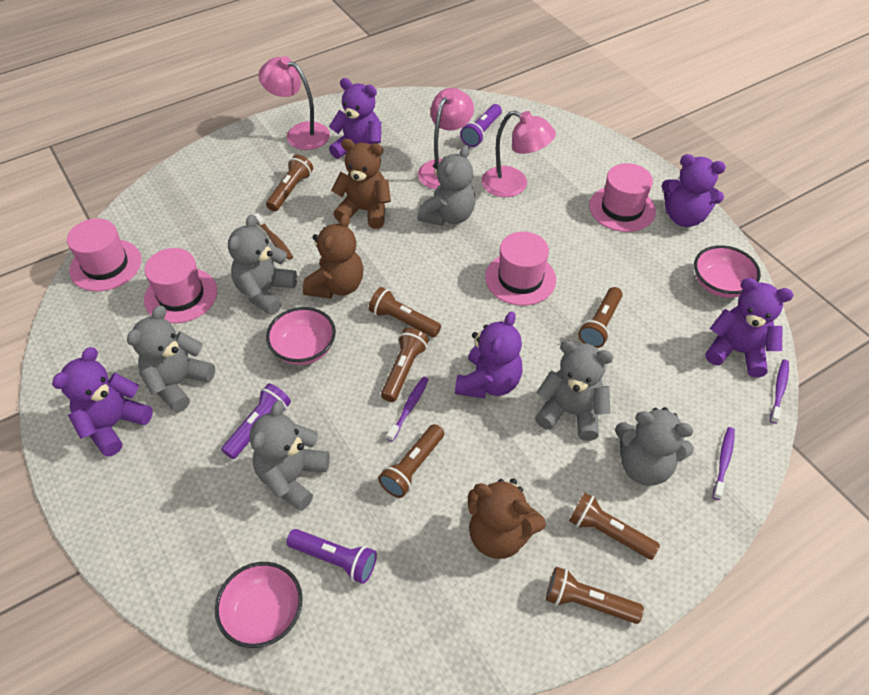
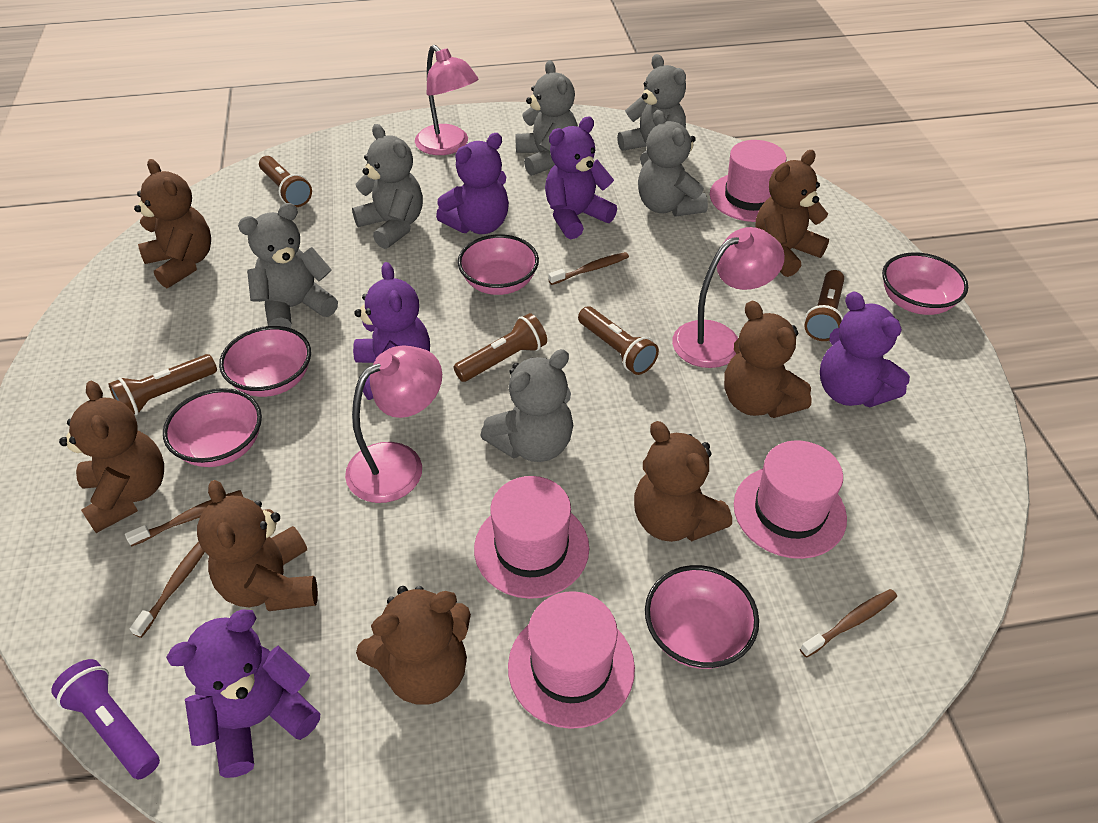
brown flashlight: 7 -> 5
brown teddy bear: 3 -> 7
brown toothbrush: 1 -> 4
pink bowl: 3 -> 5
purple flashlight: 3 -> 1
purple toothbrush: 3 -> 0

